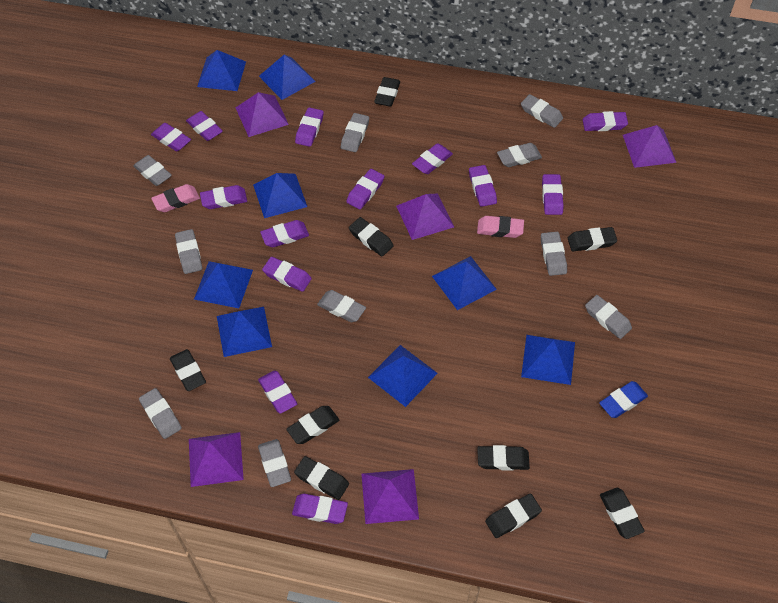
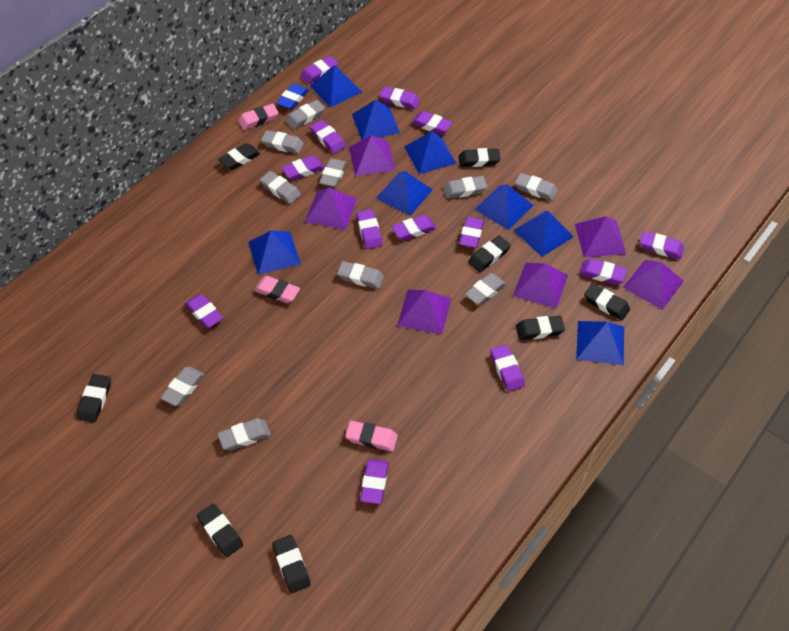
black eraser: 9 -> 8
pink eraser: 2 -> 3
purple pyramid: 5 -> 6

